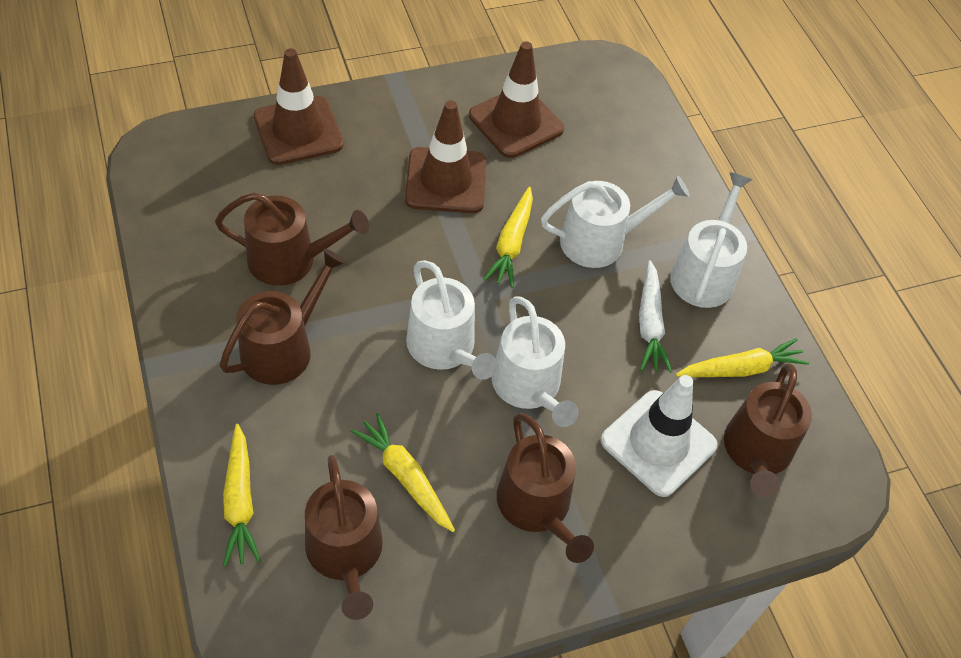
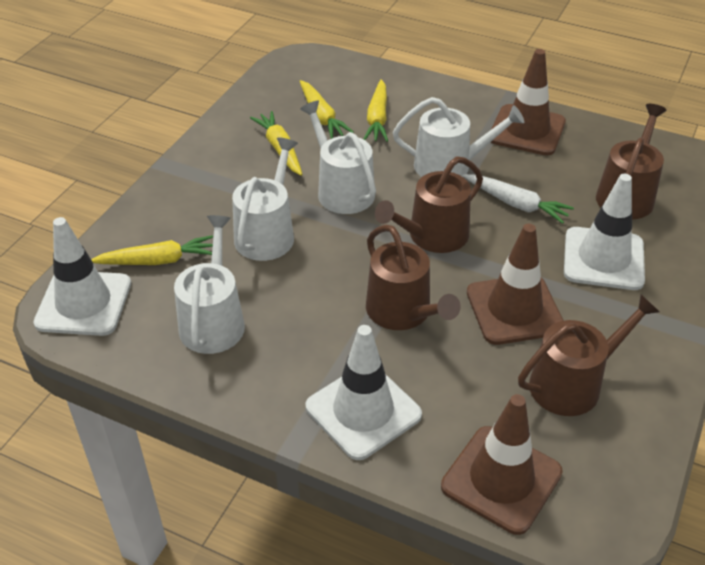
brown watering can: 5 -> 4
white traffic cone: 1 -> 3

